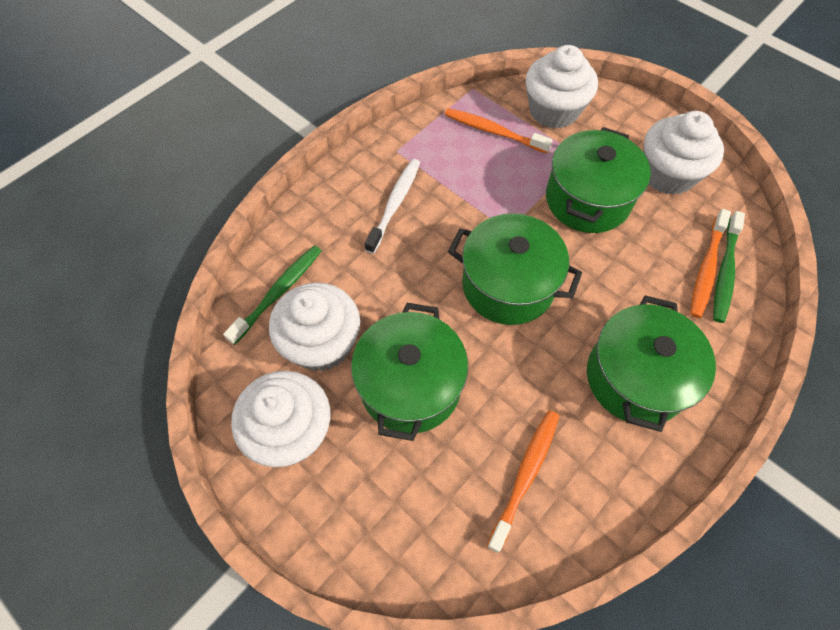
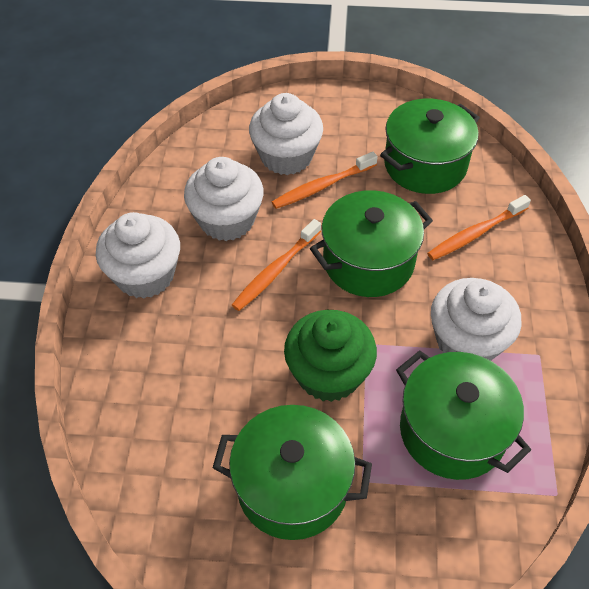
green cupcake: 0 -> 1
green toothbrush: 2 -> 0
white toothbrush: 1 -> 0

